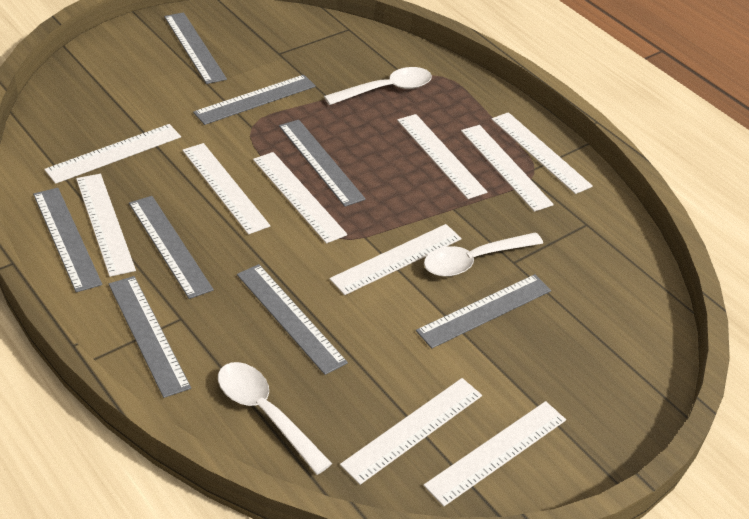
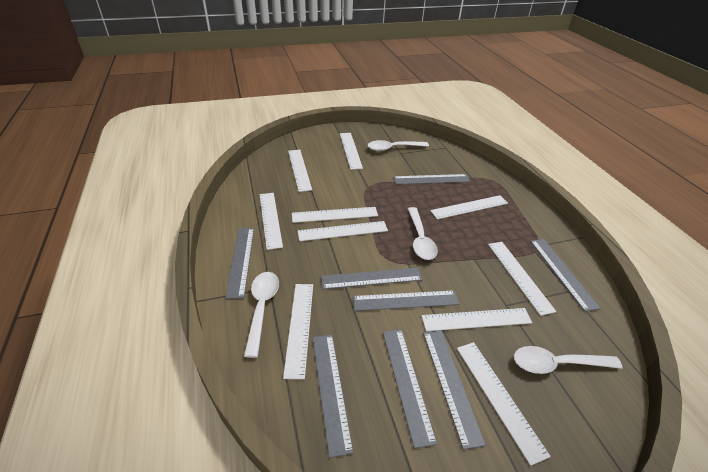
white spoon: 3 -> 4

